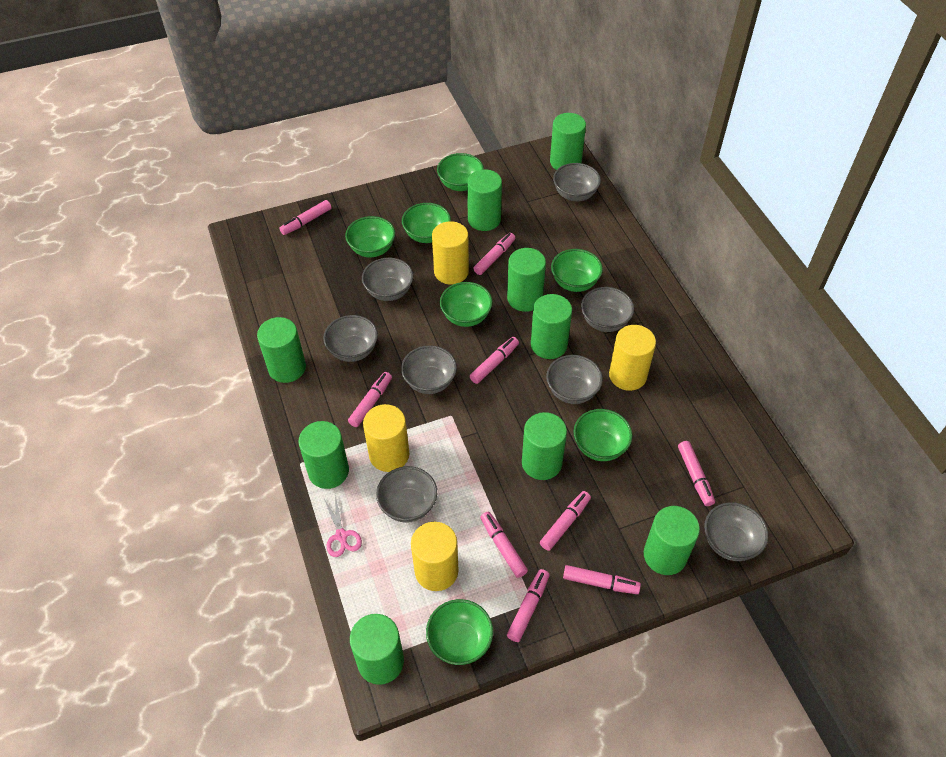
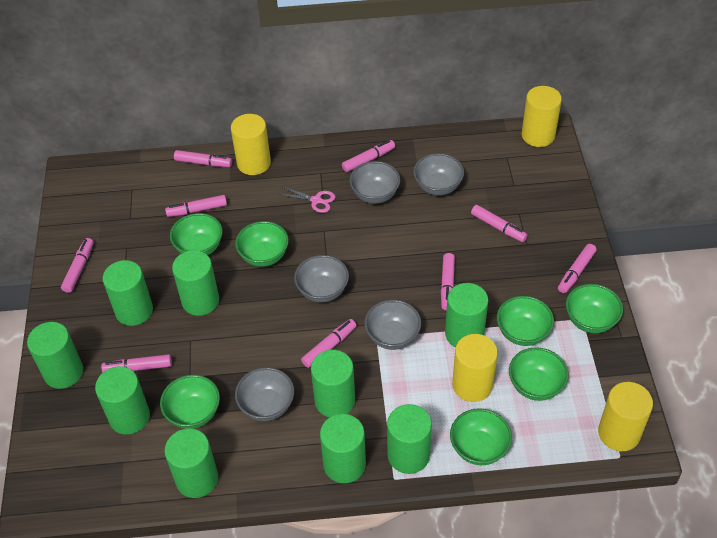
grey bowl: 8 -> 5

